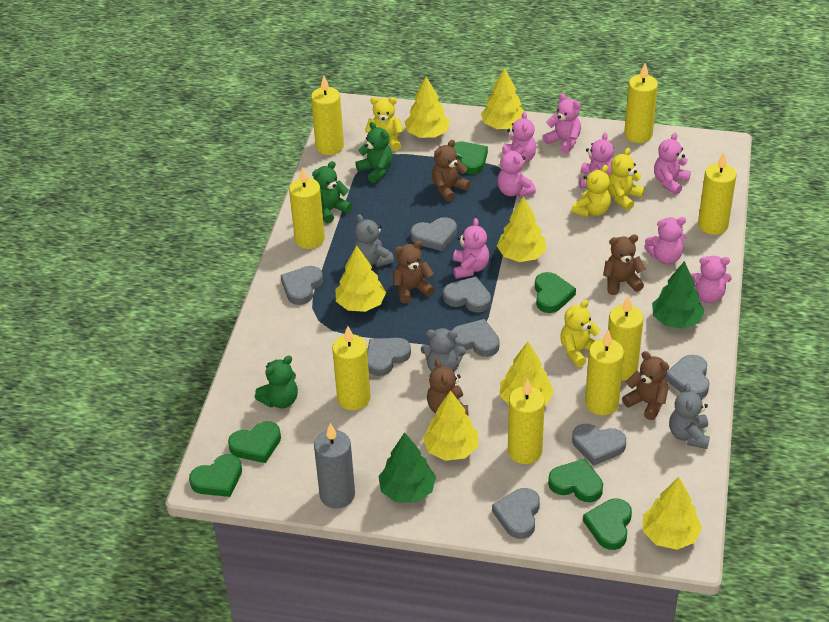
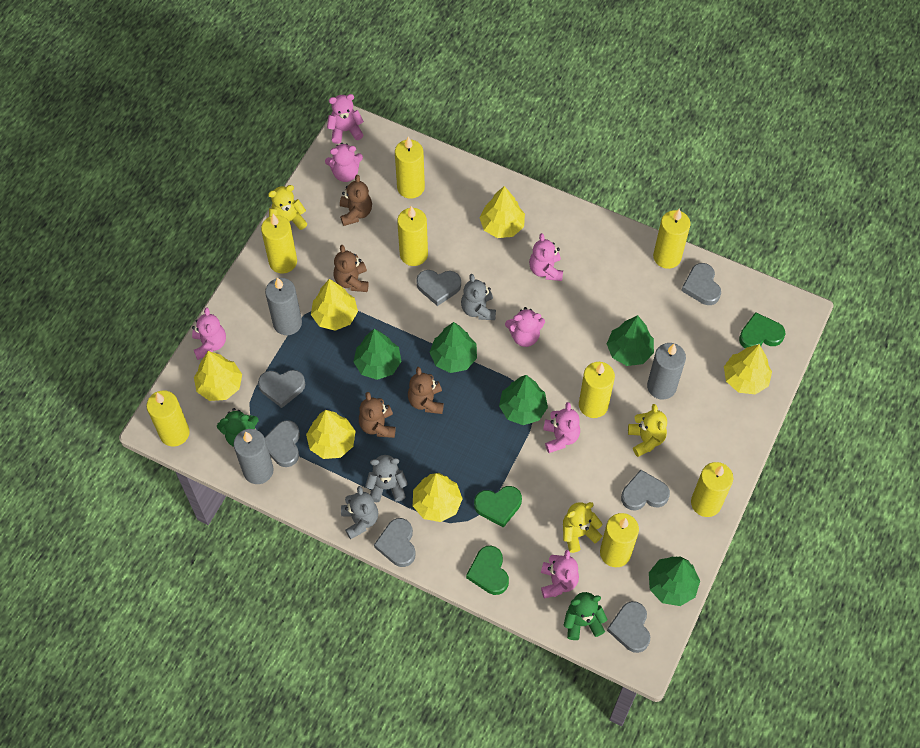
brown teddy bear: 5 -> 4
green heart: 6 -> 3
green teddy bear: 3 -> 2
green tree: 2 -> 5
grey candle: 1 -> 3
grey heart: 8 -> 7
pink teddy bear: 8 -> 7
yellow teddy bear: 4 -> 3
yellow tree: 7 -> 6

